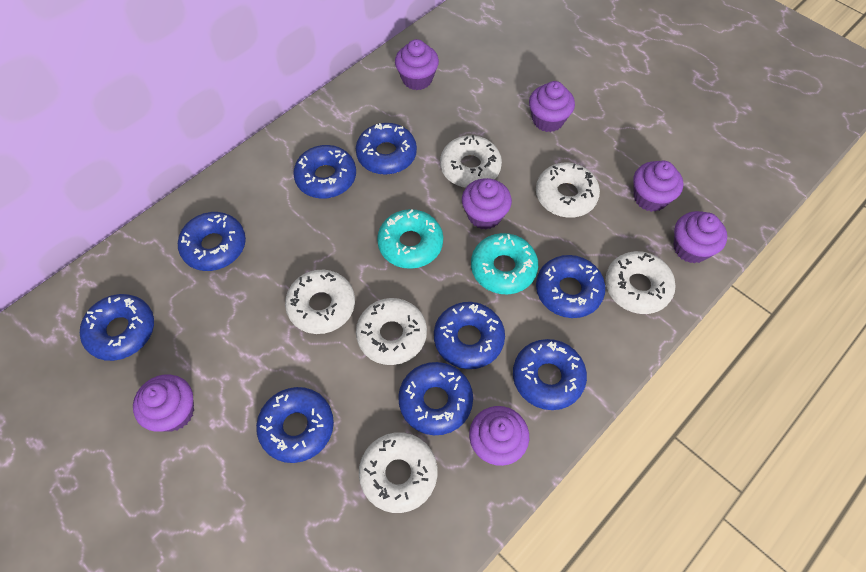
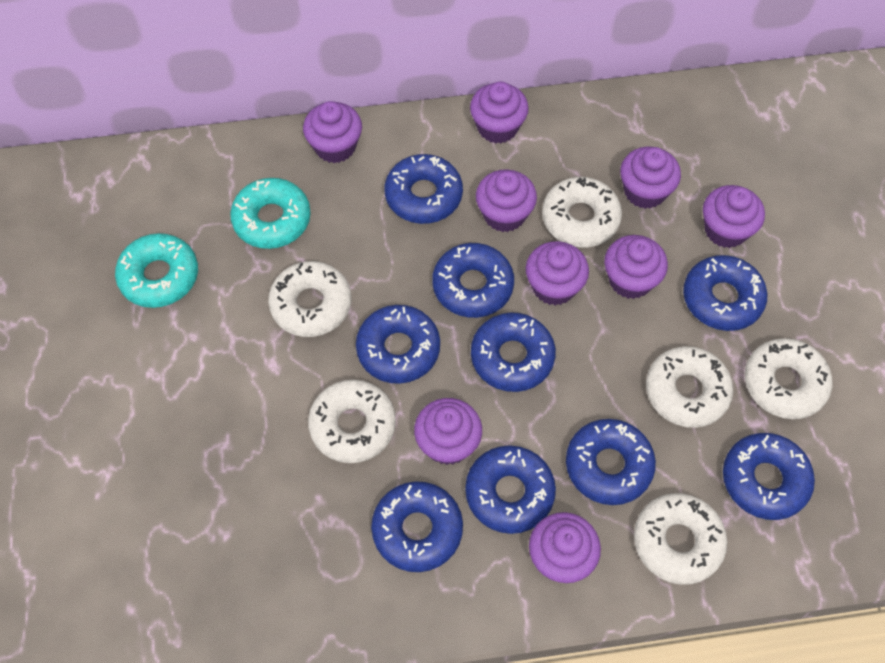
purple cupcake: 7 -> 9

